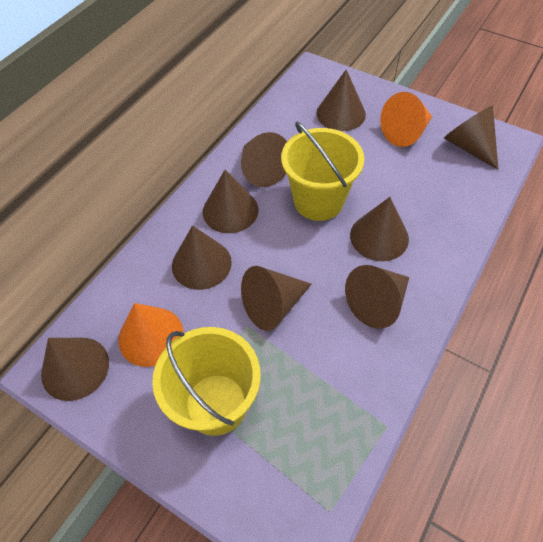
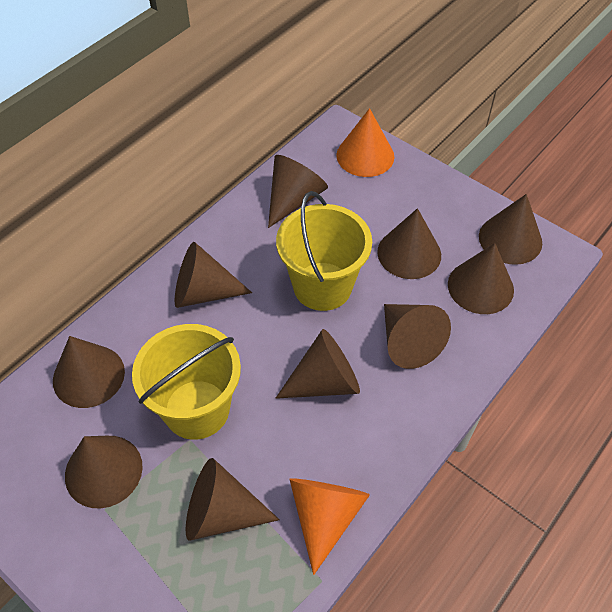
brown cone: 9 -> 10

